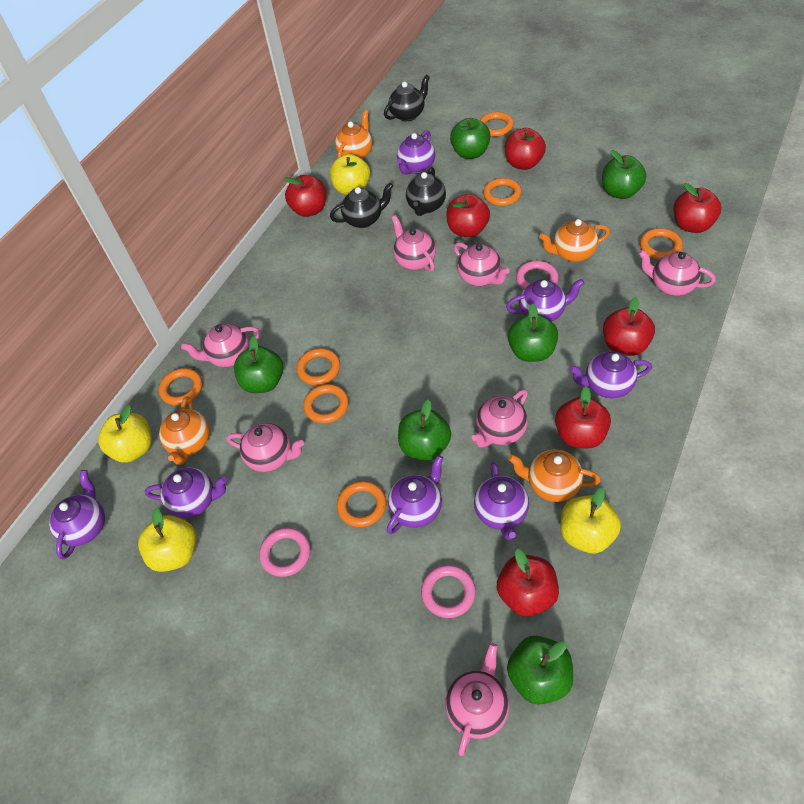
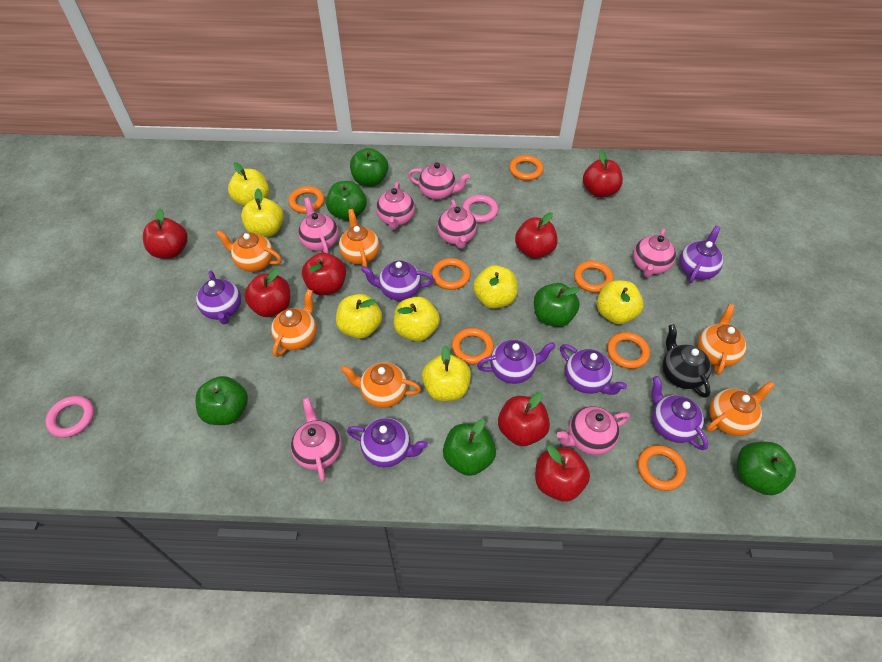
black teapot: 3 -> 1
orange teapot: 4 -> 6
pink ring: 3 -> 2
yellow apple: 4 -> 7

